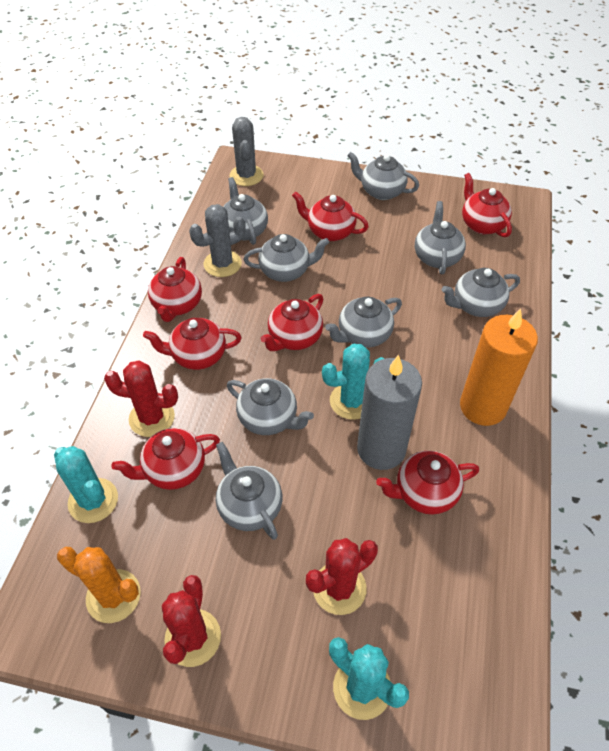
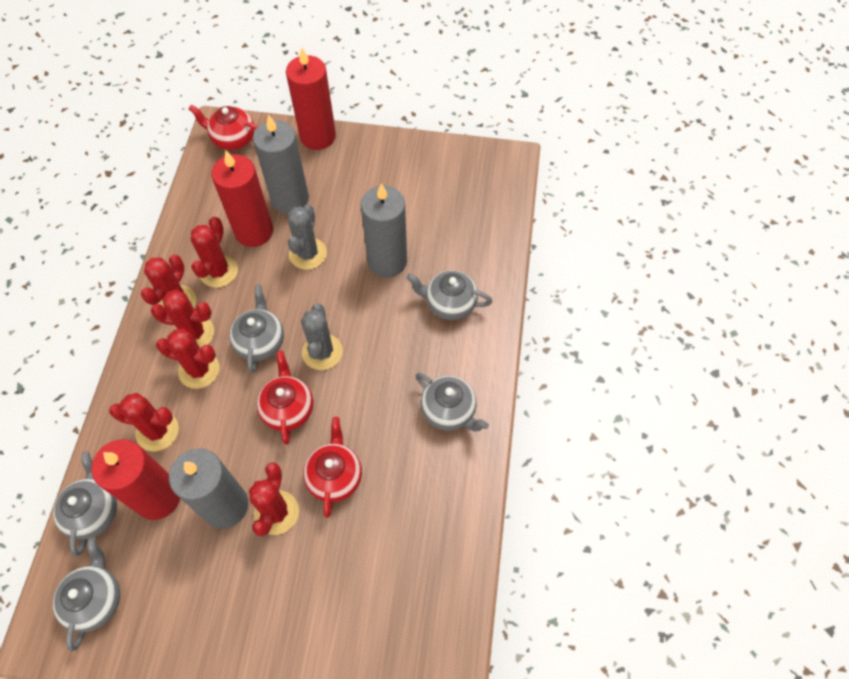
grey candle: 1 -> 3
grey teapot: 8 -> 5
orange cactus: 1 -> 0
orange candle: 1 -> 0
red cactus: 3 -> 6
red candle: 0 -> 3
red teapot: 7 -> 3
turquoise cactus: 3 -> 0

